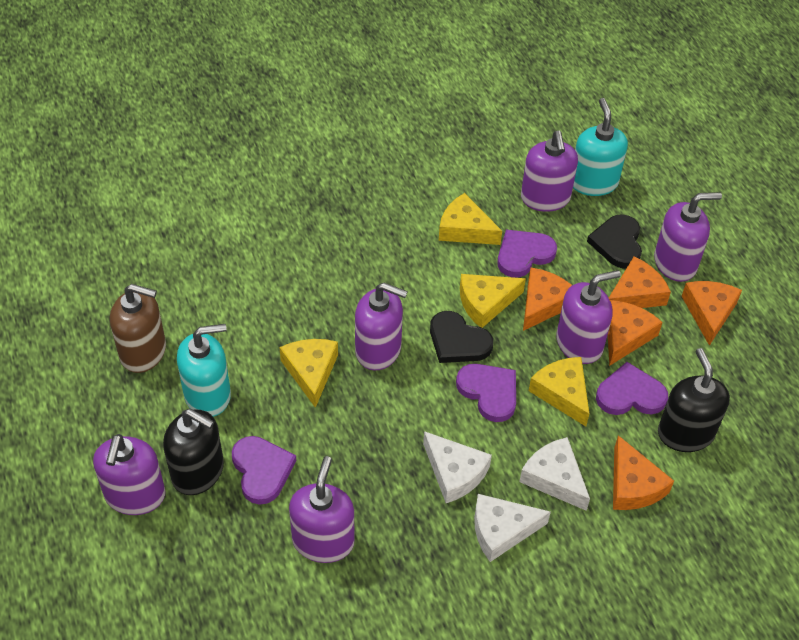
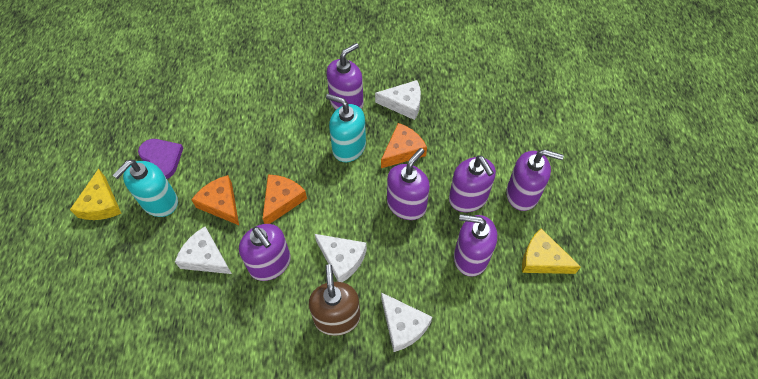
black heart: 2 -> 0
black soap dispenser: 2 -> 0
orange cheese: 5 -> 3
purple heart: 4 -> 1
white cheese: 3 -> 4
yellow cheese: 4 -> 2

